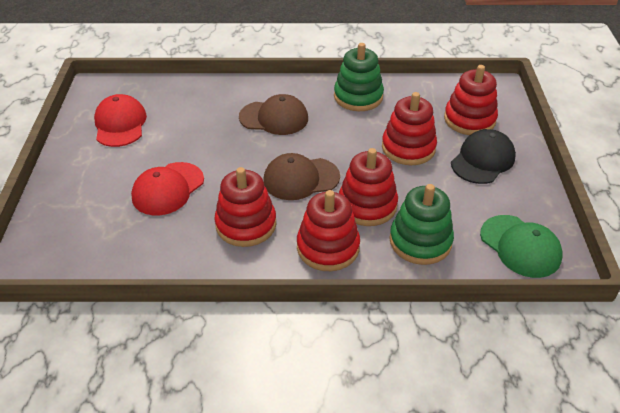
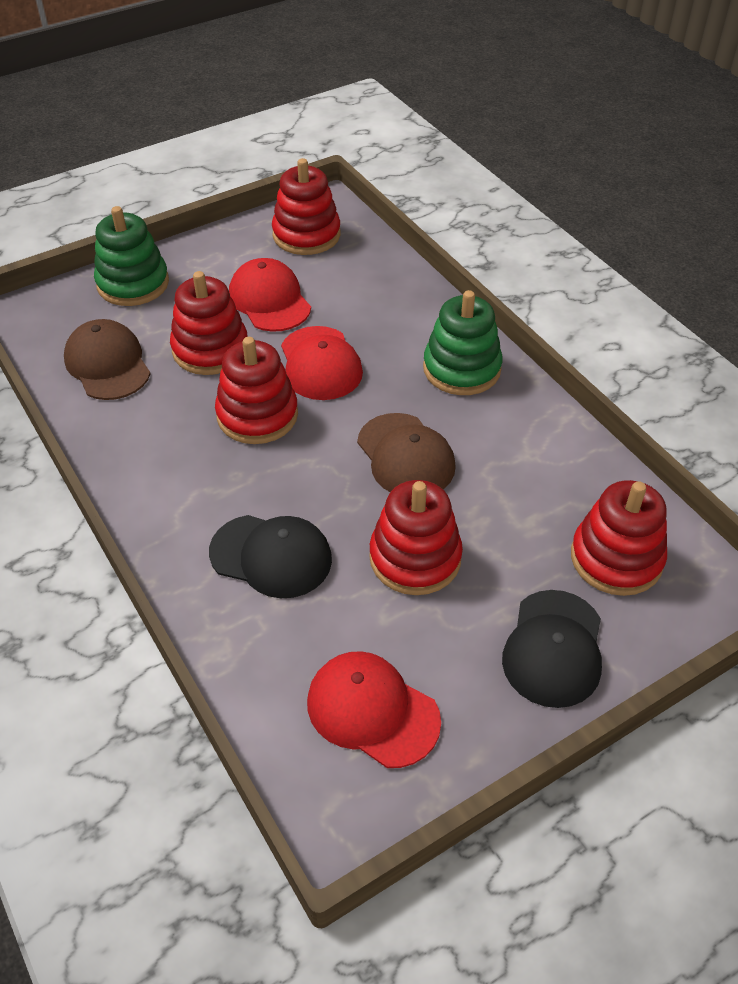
black cap: 1 -> 2
green cap: 1 -> 0
red cap: 2 -> 3

